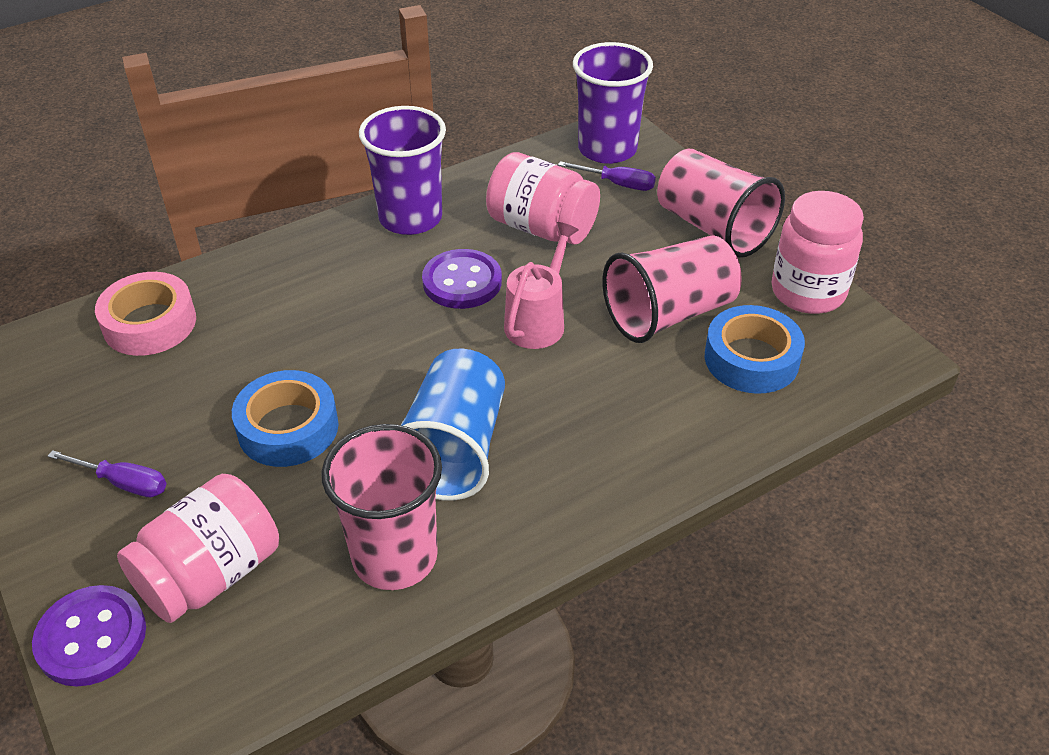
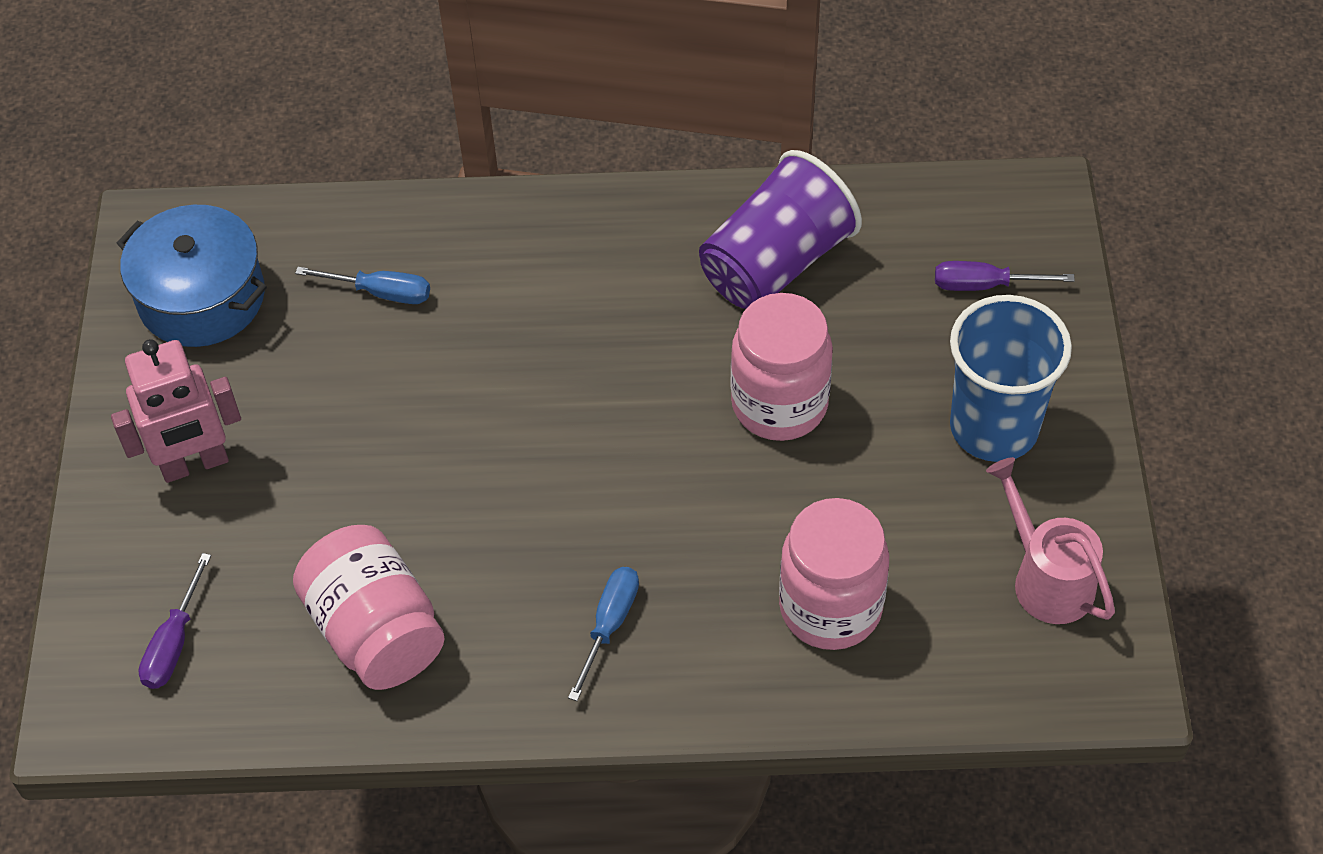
blue pot: 0 -> 1
blue screwdriver: 0 -> 2
blue tape: 2 -> 0
pink cup: 3 -> 0
pink robot: 0 -> 1
pink tape: 1 -> 0
purple button: 2 -> 0
purple cup: 2 -> 1

